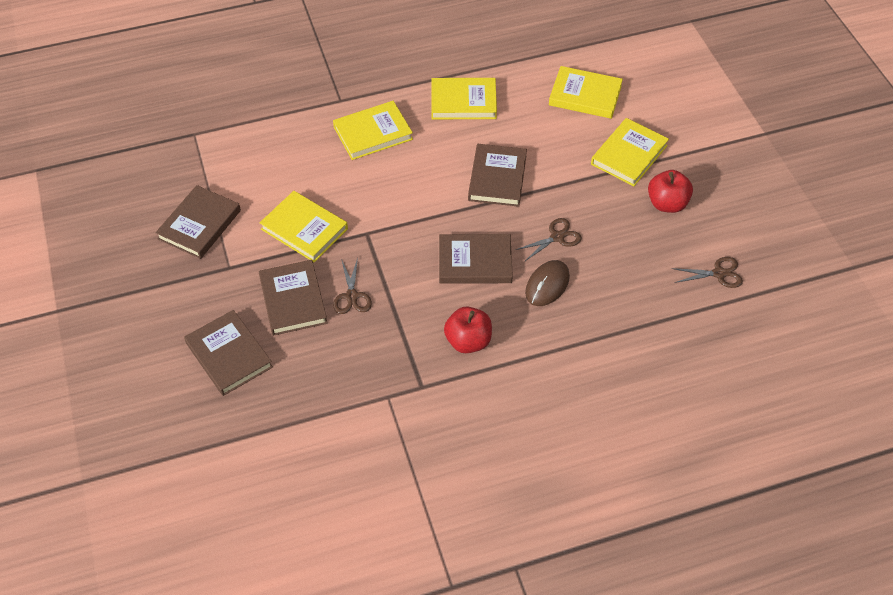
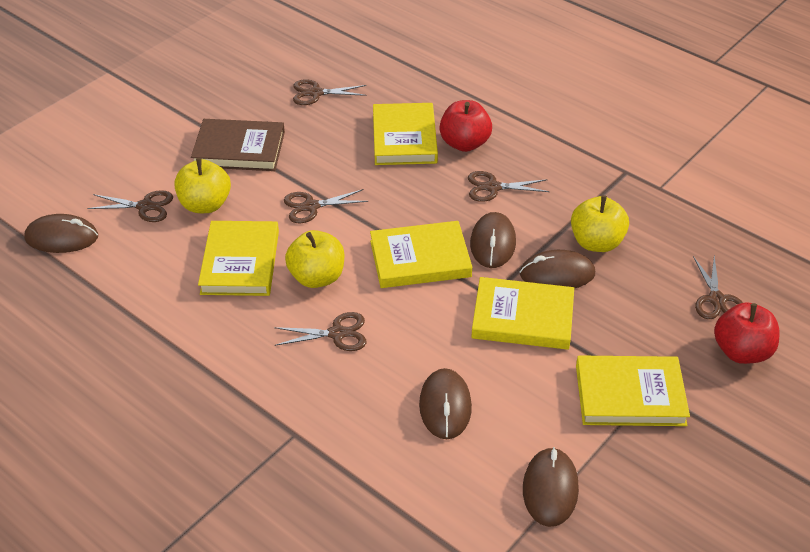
brown book: 5 -> 1
brown mouse: 1 -> 5
brown scissors: 3 -> 6
yellow apple: 0 -> 3

